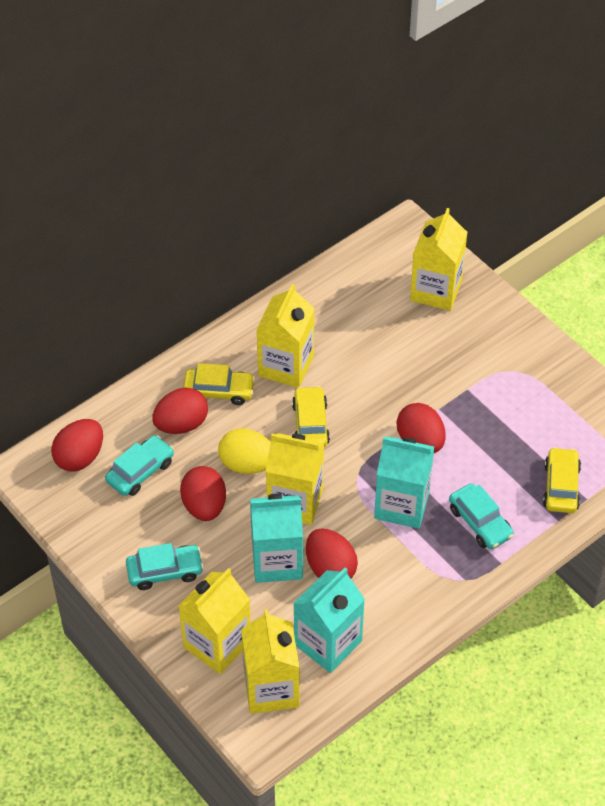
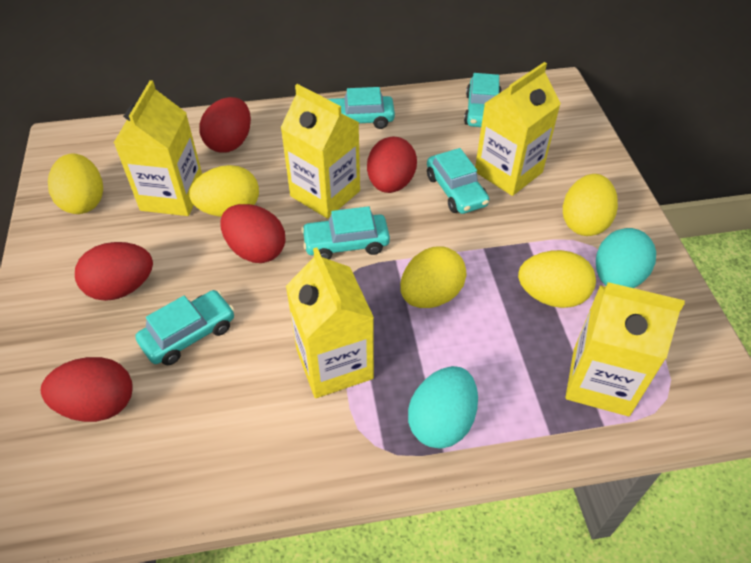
turquoise car: 3 -> 5
turquoise carton: 3 -> 0
turquoise egg: 0 -> 2
yellow car: 3 -> 0
yellow egg: 1 -> 5

